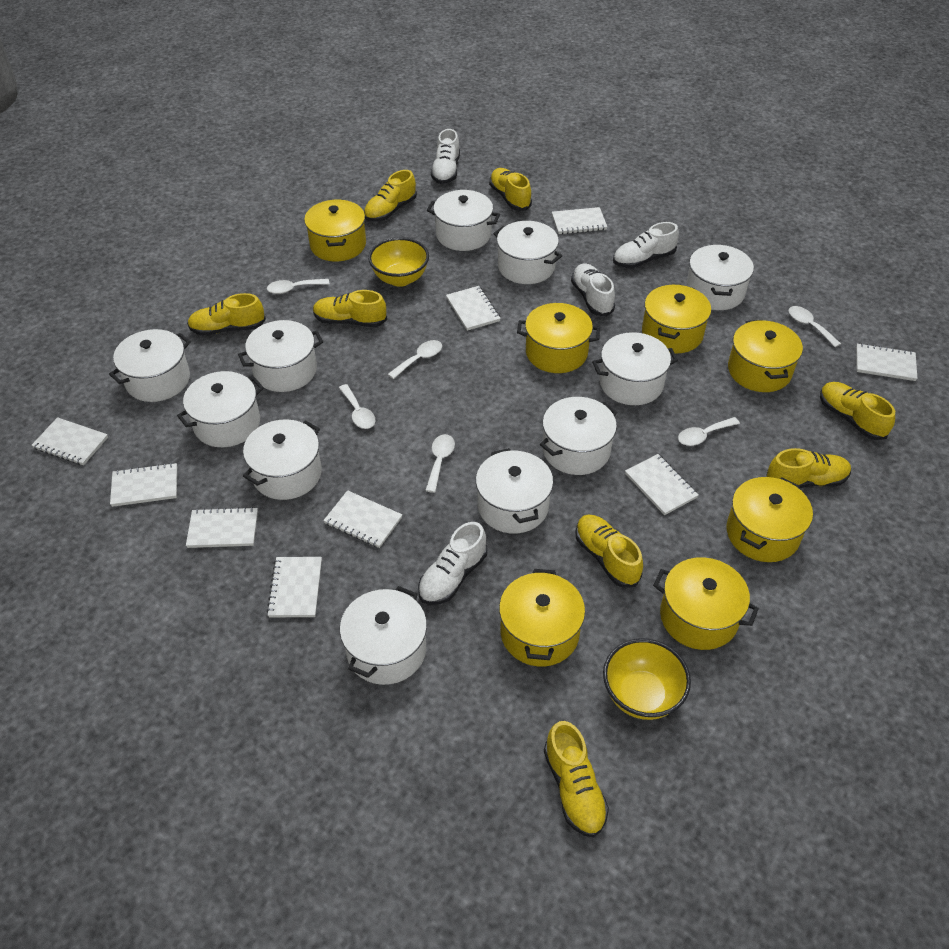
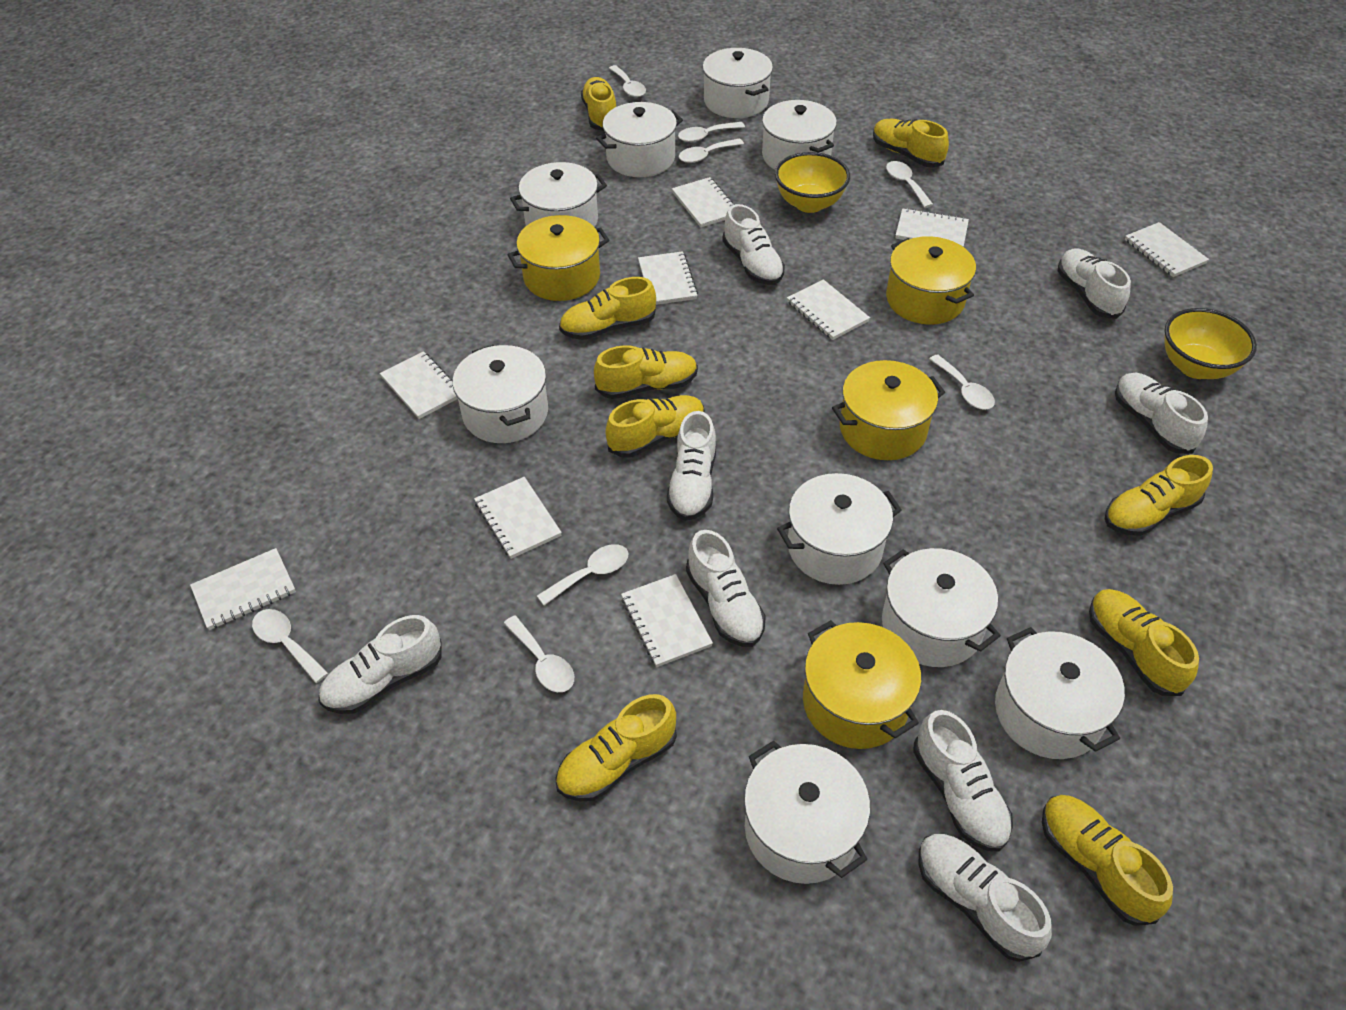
white pot: 11 -> 9
white shoe: 4 -> 8
white spoon: 6 -> 8
yellow pot: 7 -> 4
yellow shoe: 8 -> 9

